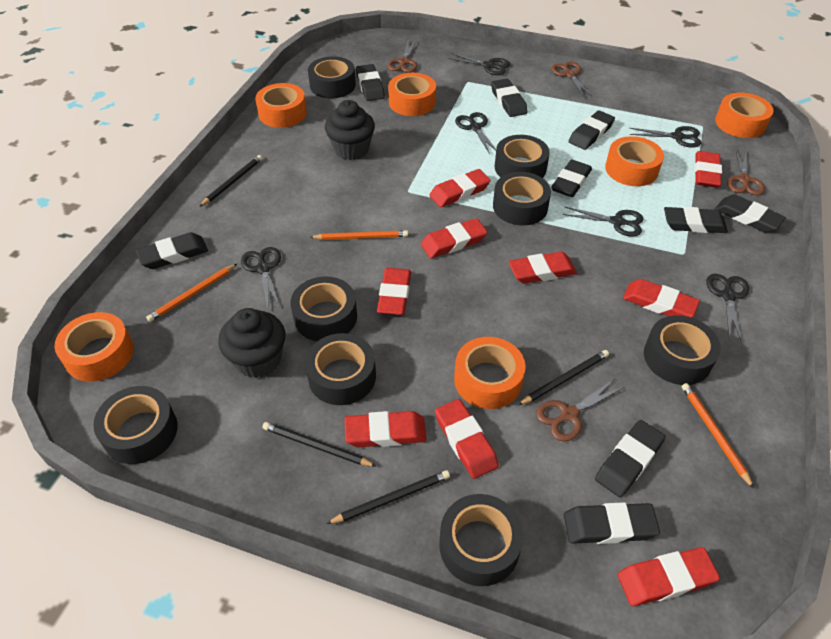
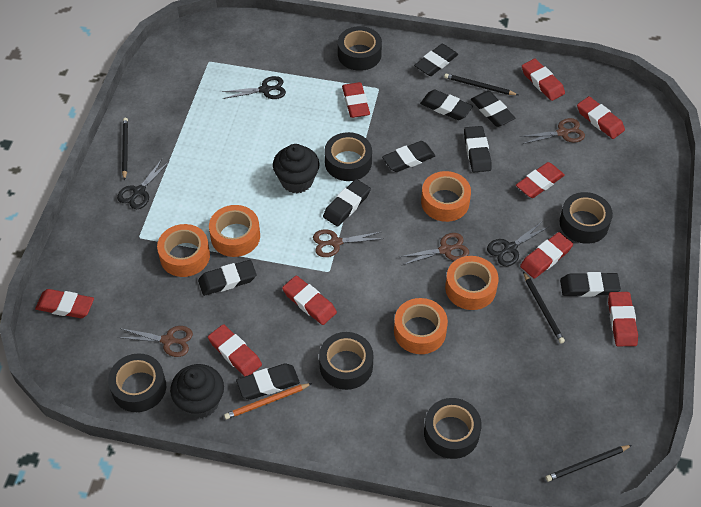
black scissors: 6 -> 3
black tape: 8 -> 6
orange pencil: 3 -> 1
orange tape: 6 -> 5

